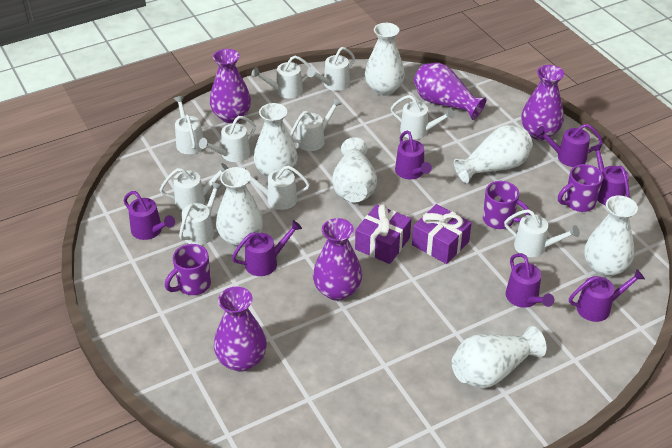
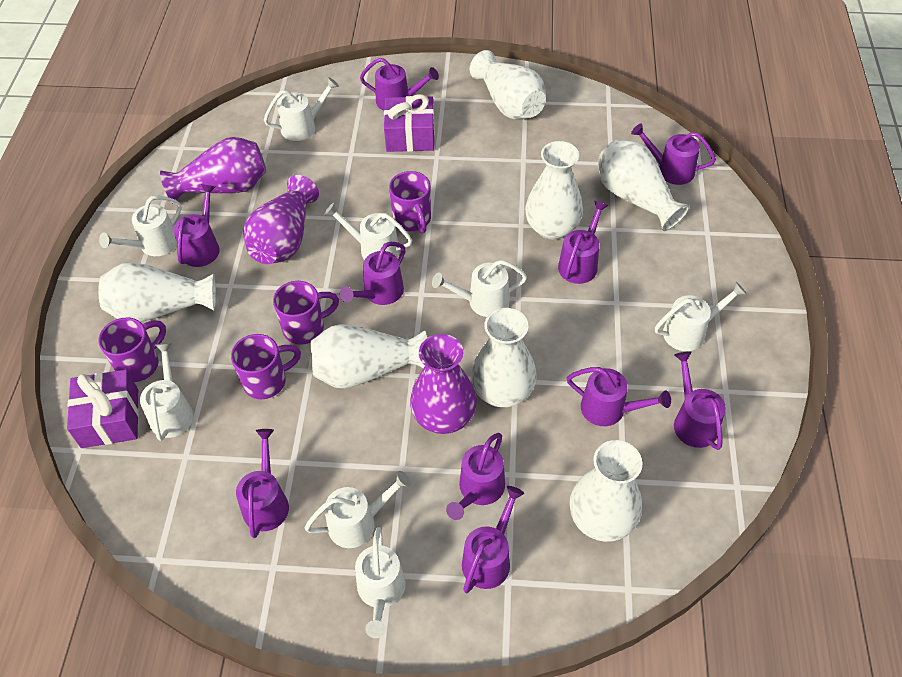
purple mug: 3 -> 4
purple vase: 5 -> 3
purple watering can: 7 -> 10
white watering can: 10 -> 8

